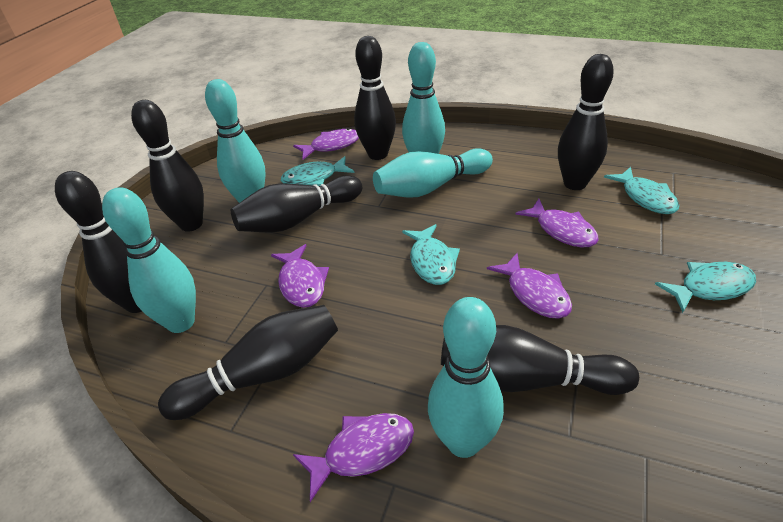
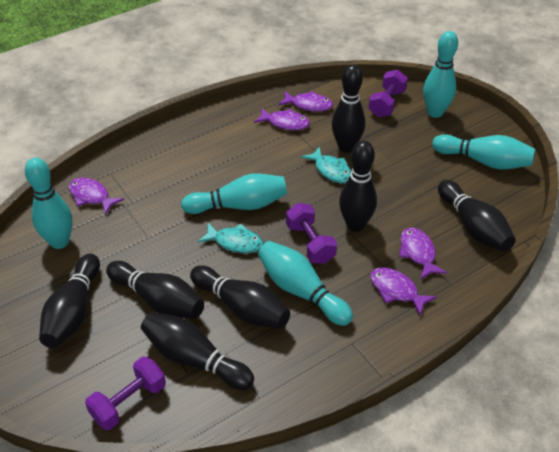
purple dumbbell: 0 -> 3
turquoise fish: 4 -> 2

